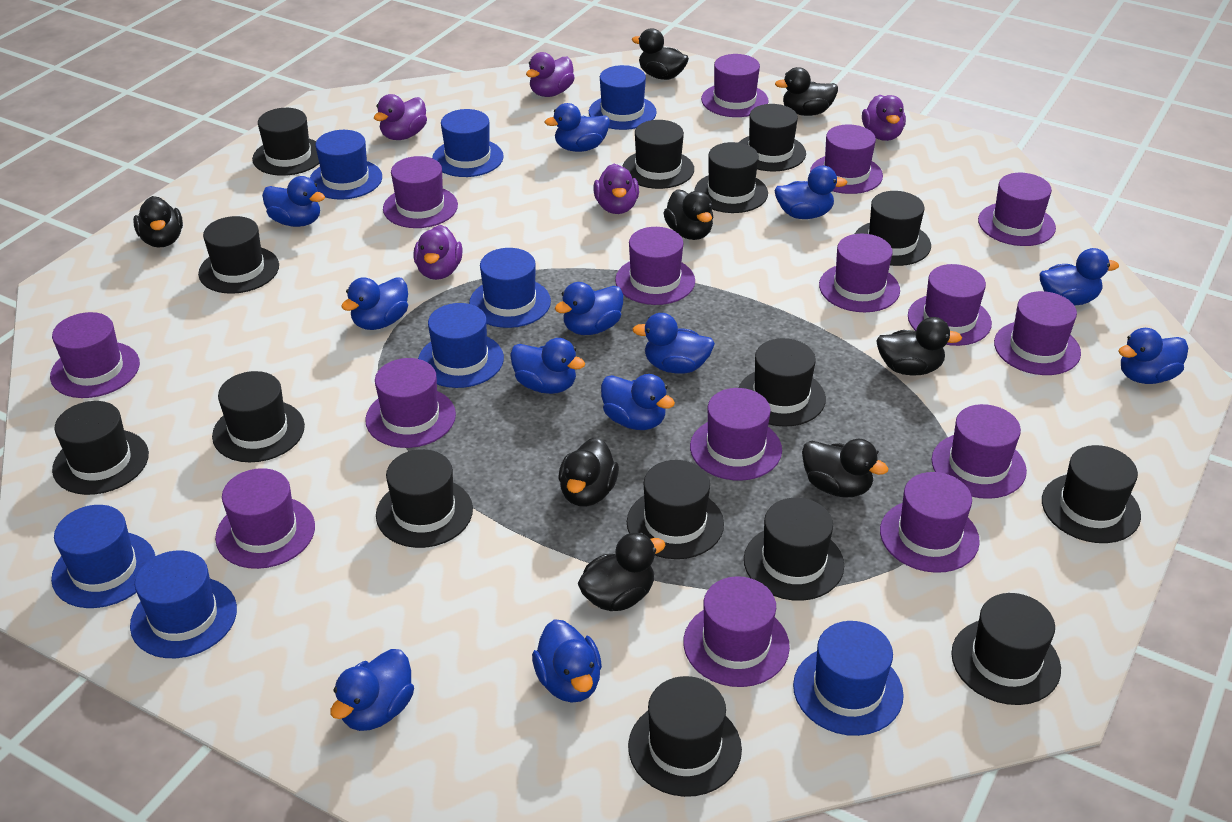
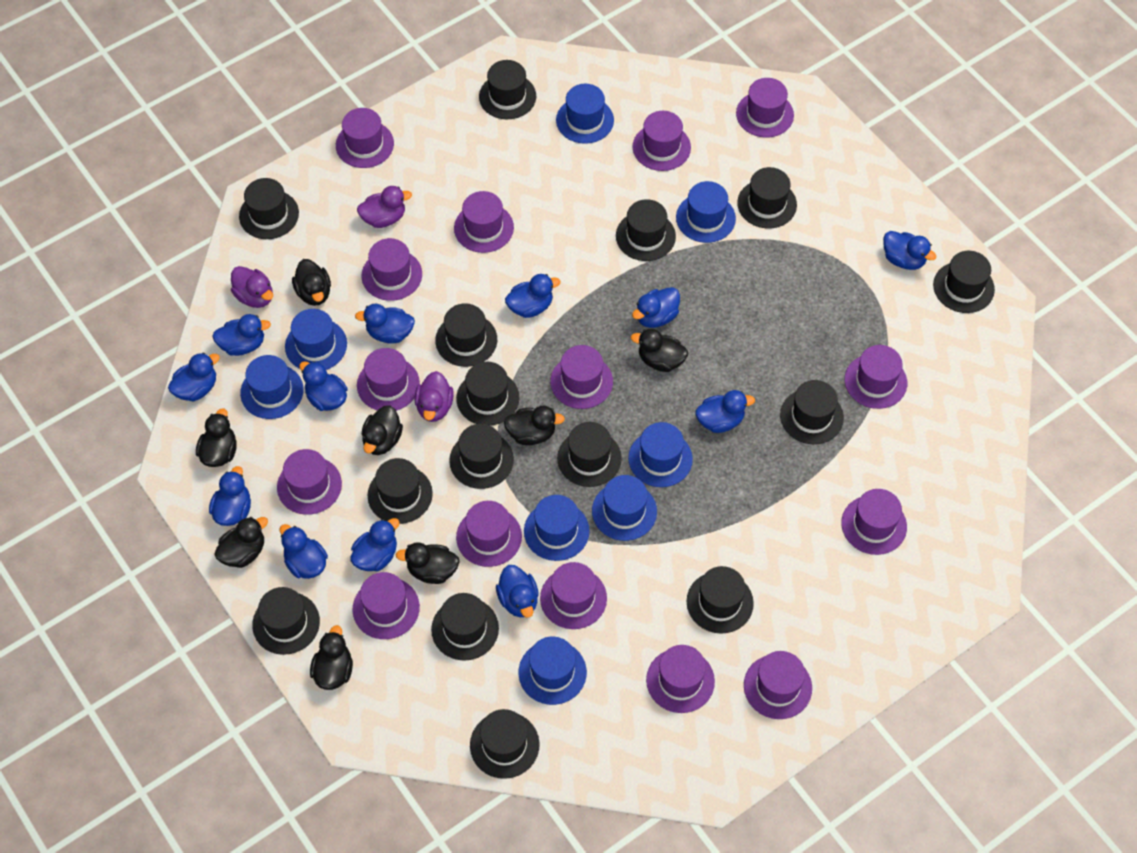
purple duck: 5 -> 3

